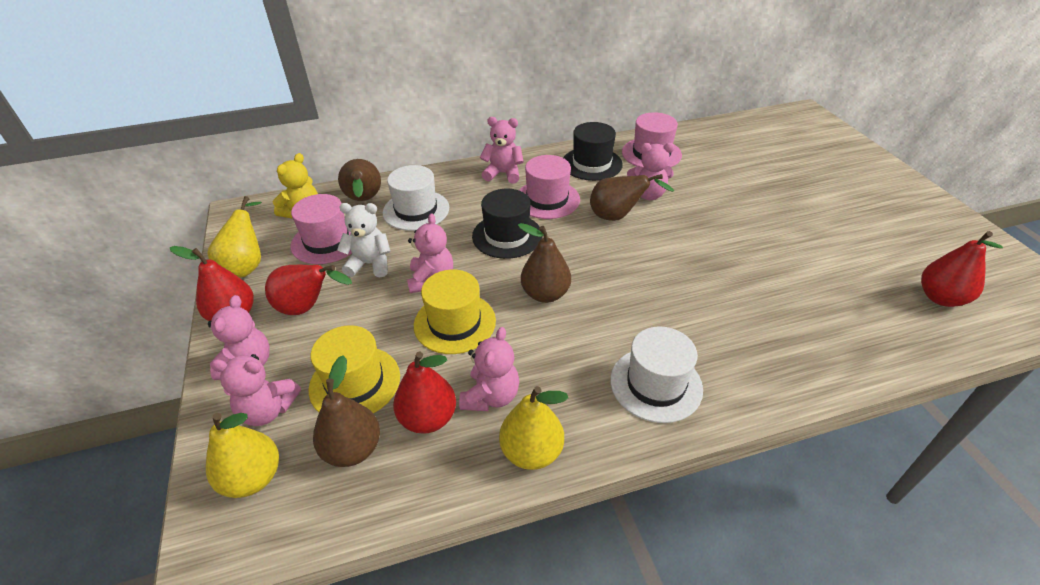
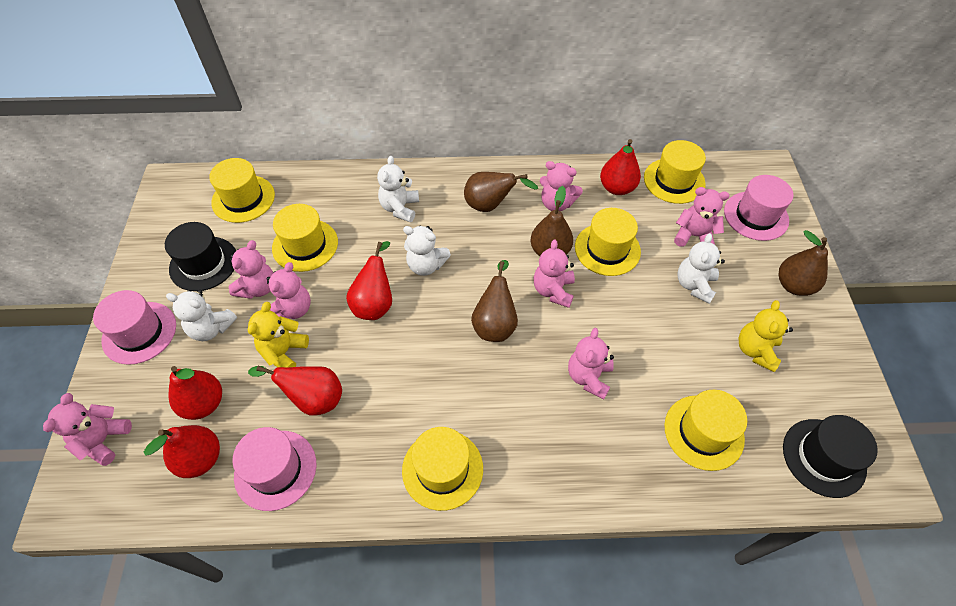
pink teddy bear: 6 -> 7
red pear: 4 -> 5
white hat: 2 -> 0
white teddy bear: 1 -> 4
yellow hat: 2 -> 6
yellow pear: 3 -> 0
yellow teddy bear: 1 -> 2

